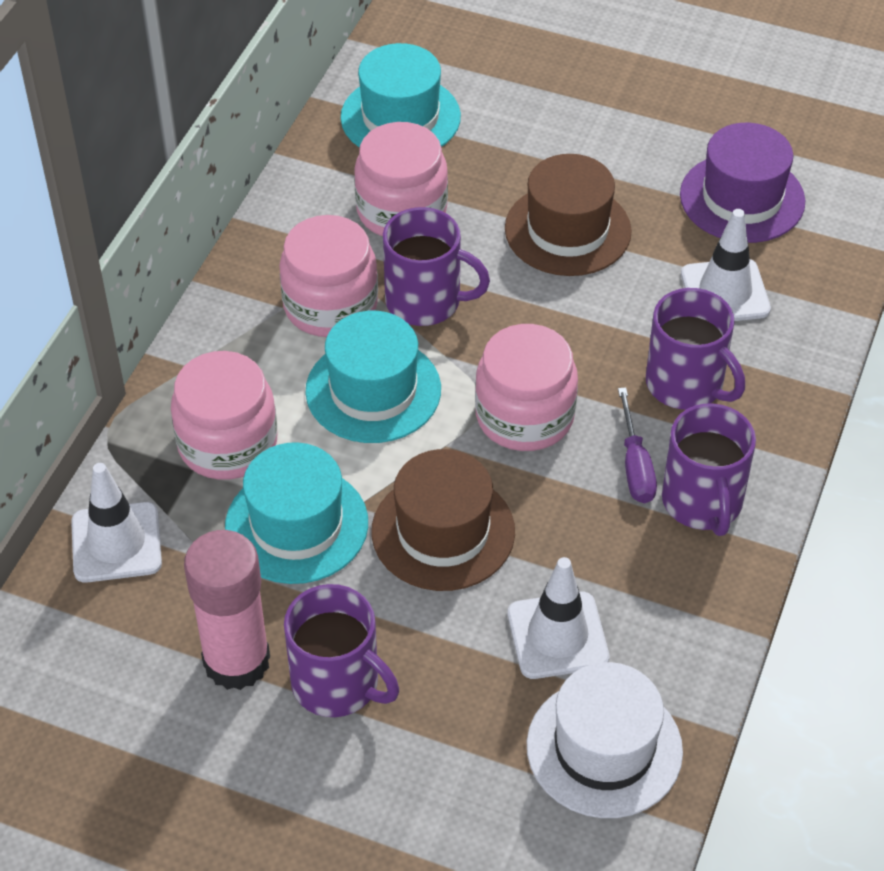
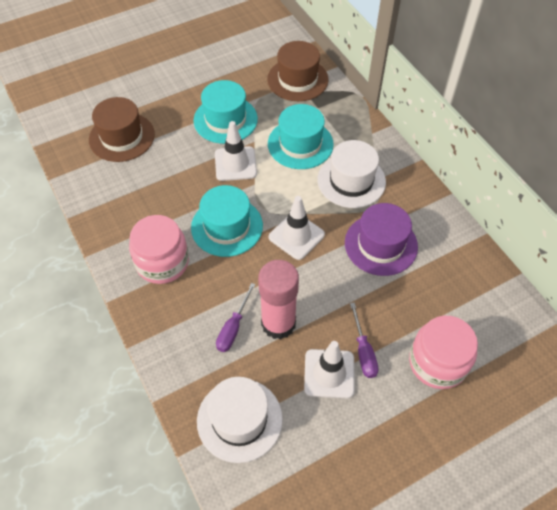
pink jar: 4 -> 2
purple mug: 4 -> 0
purple screwdriver: 1 -> 2
white hat: 1 -> 2

